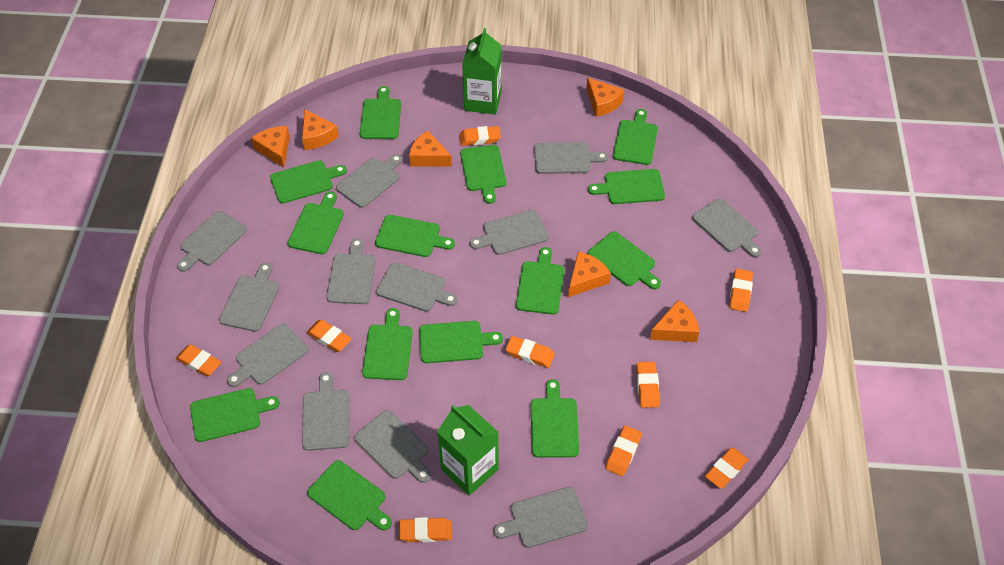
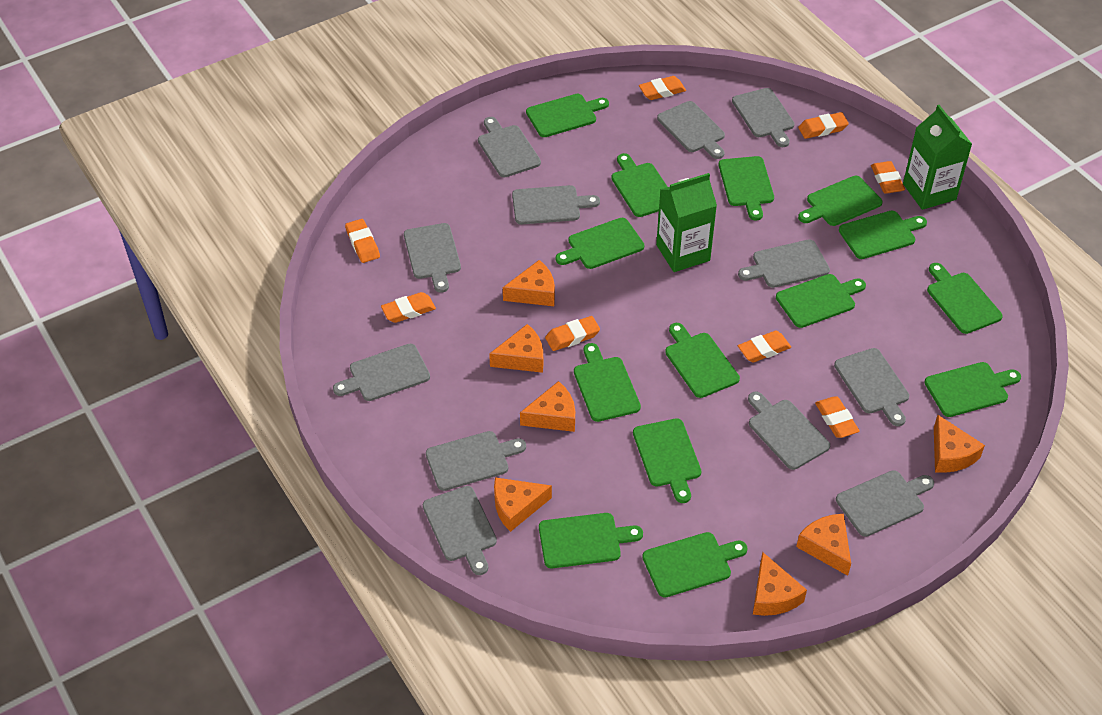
orange cheese: 6 -> 7
orange eraser: 9 -> 8

